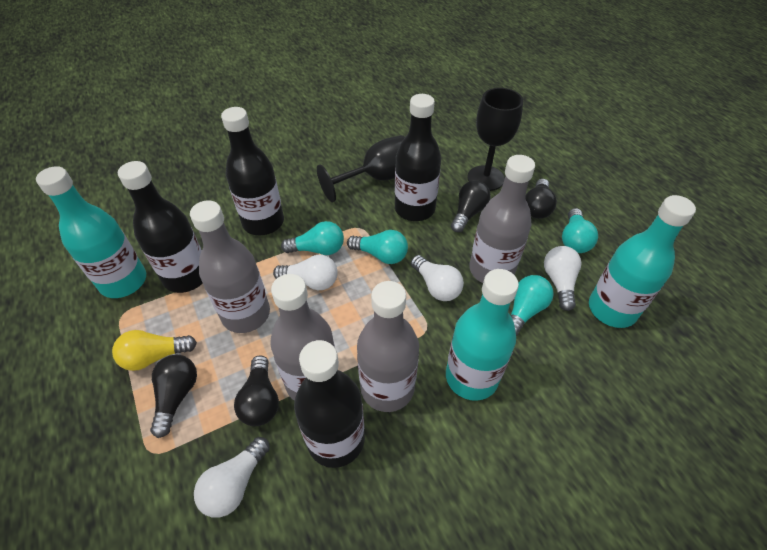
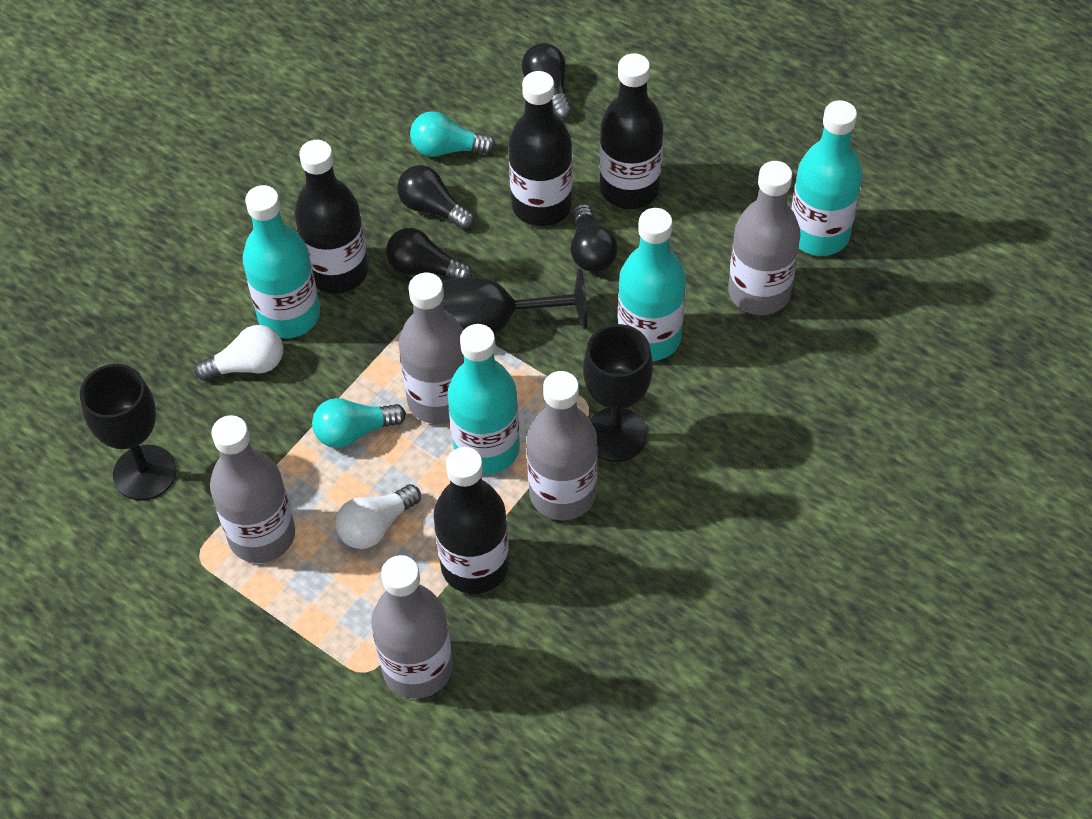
black goblet: 2 -> 3
grey bottle: 4 -> 5
turquoise bottle: 3 -> 4
turquoise light bulb: 4 -> 2
white light bulb: 4 -> 2
yellow light bulb: 1 -> 0

